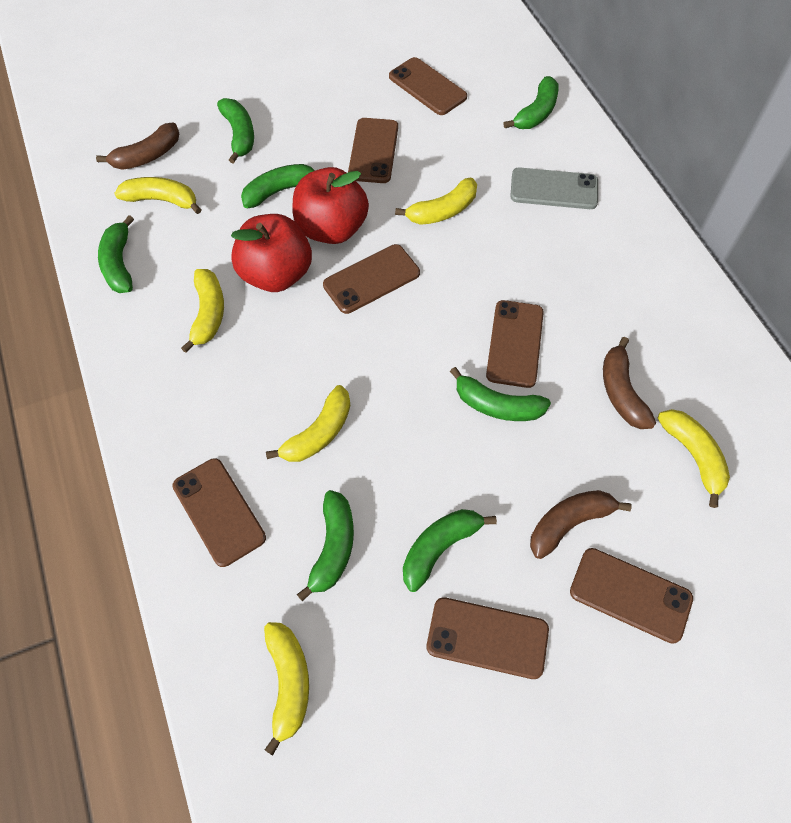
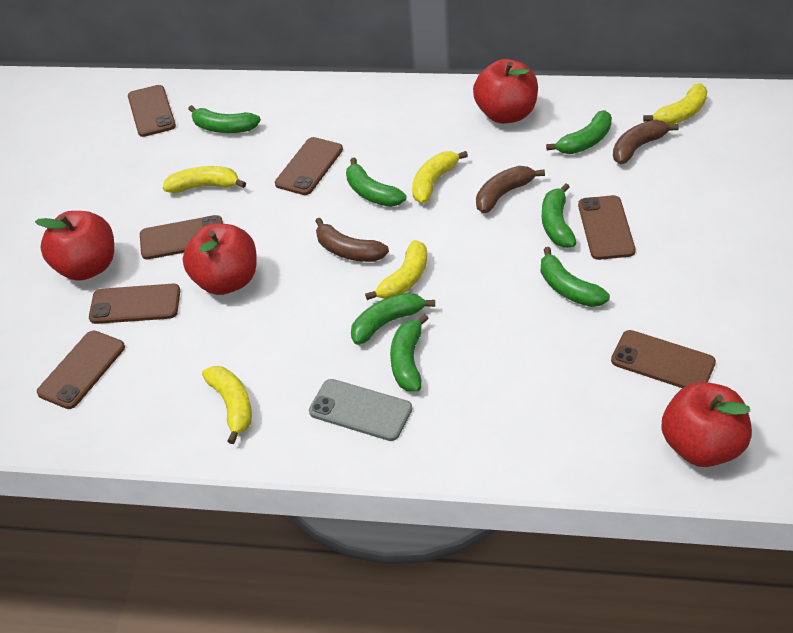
red apple: 2 -> 4
yellow banana: 6 -> 5

